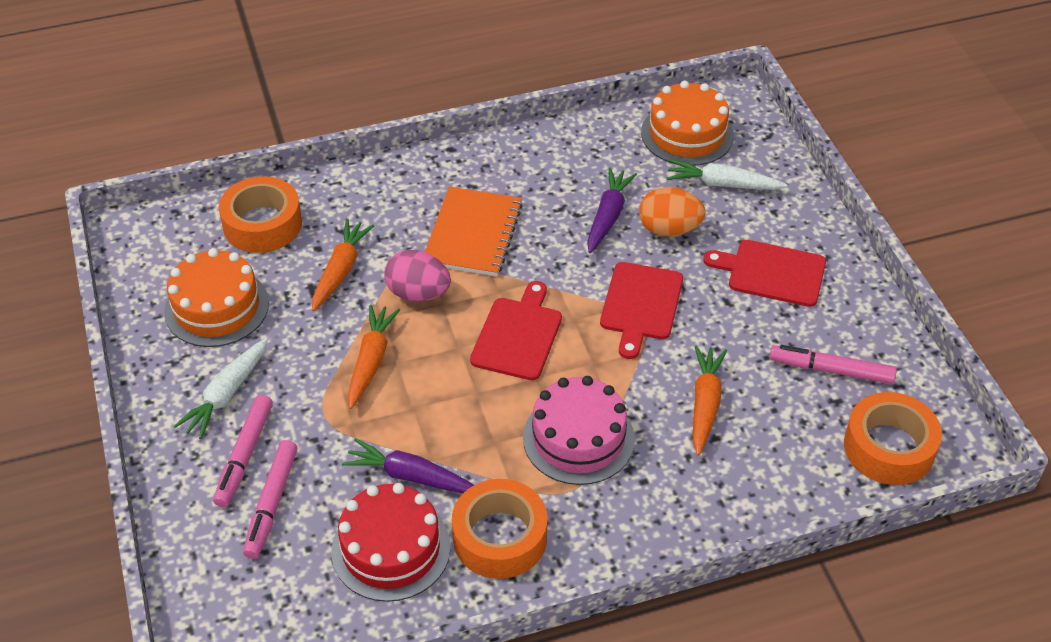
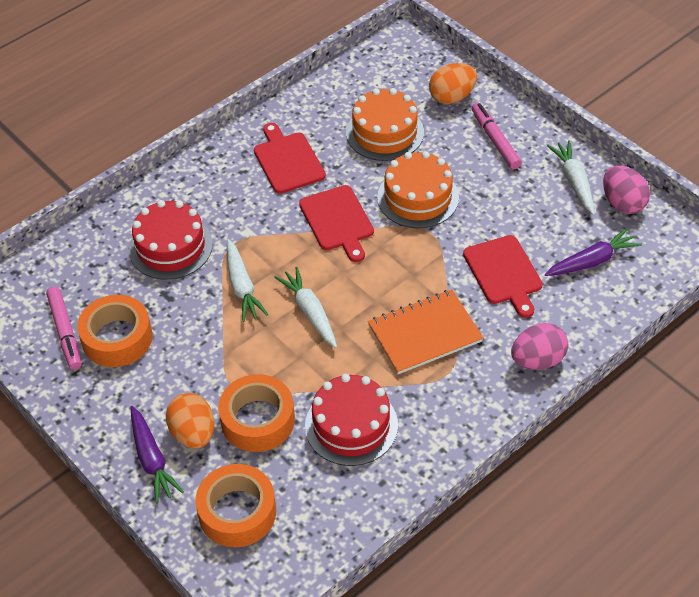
orange carrot: 3 -> 0
orange egg: 1 -> 2
pink cake: 1 -> 0
pink egg: 1 -> 2
pink marker: 3 -> 2
red cake: 1 -> 2
white carrot: 2 -> 3

